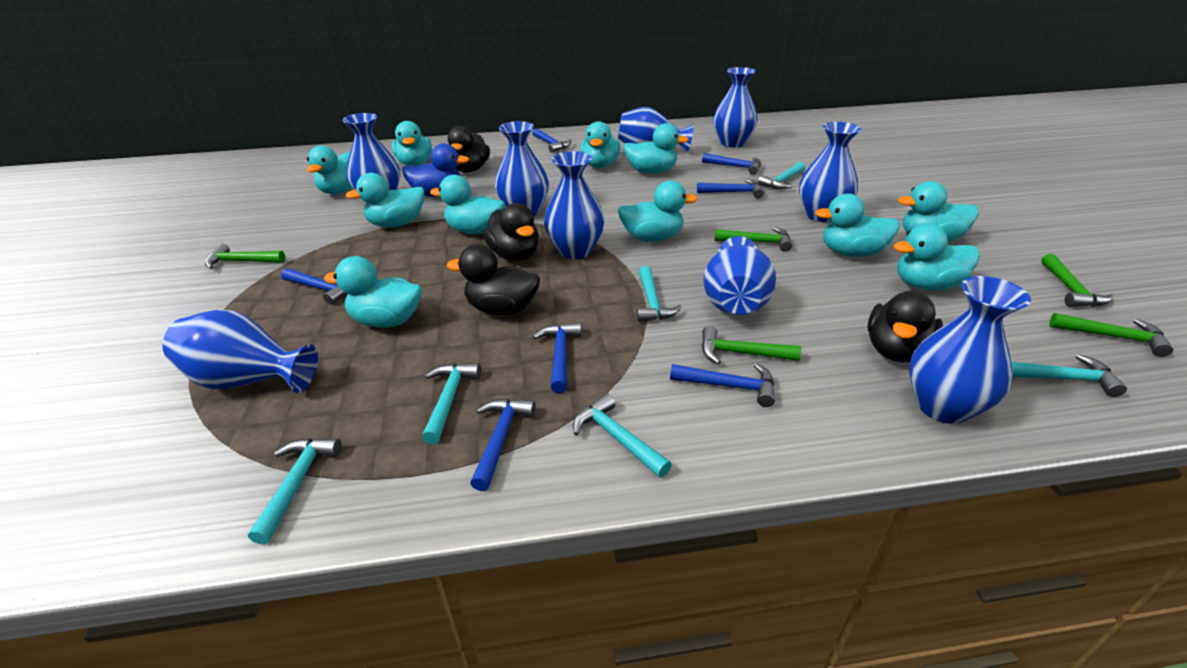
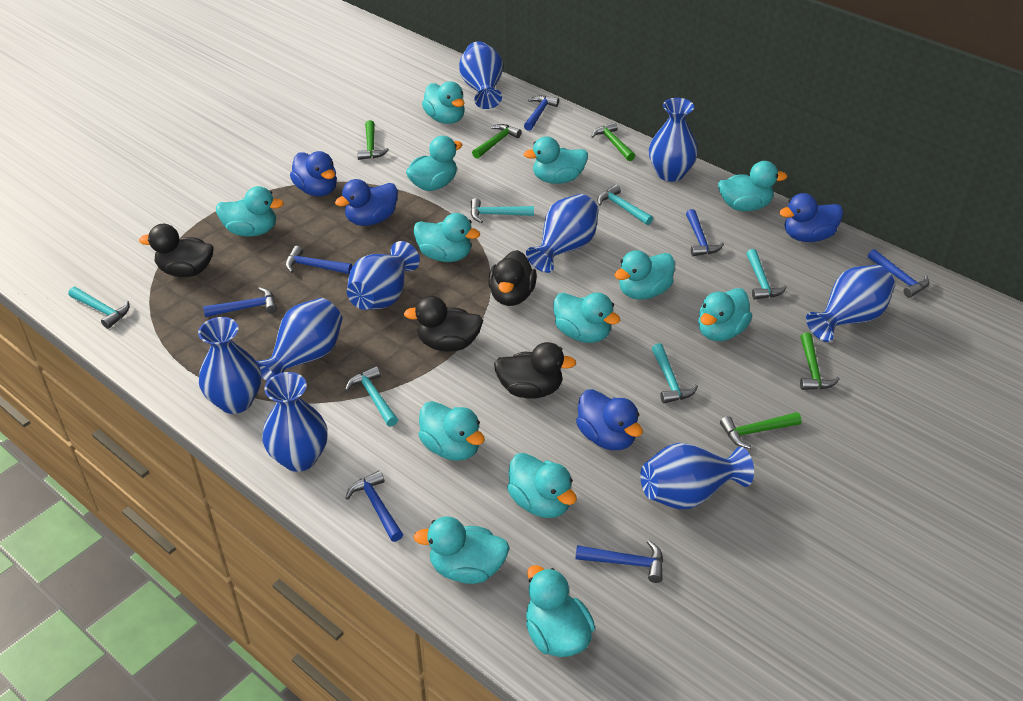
blue duck: 1 -> 4
turquoise duck: 11 -> 13

